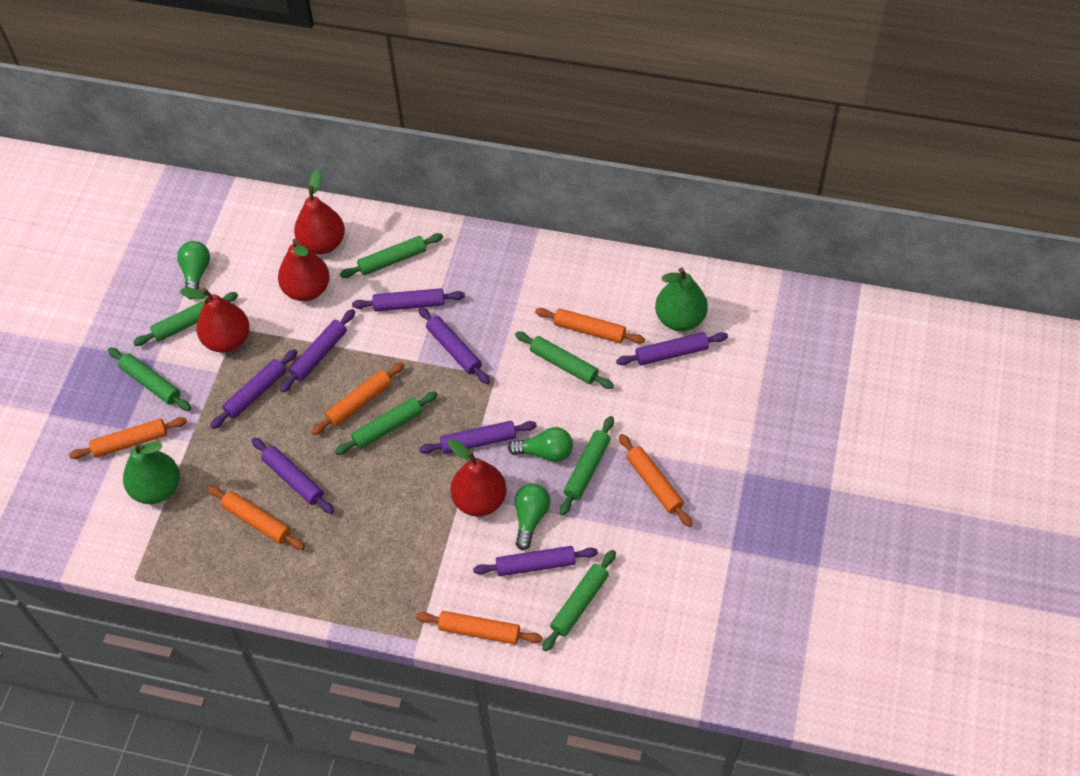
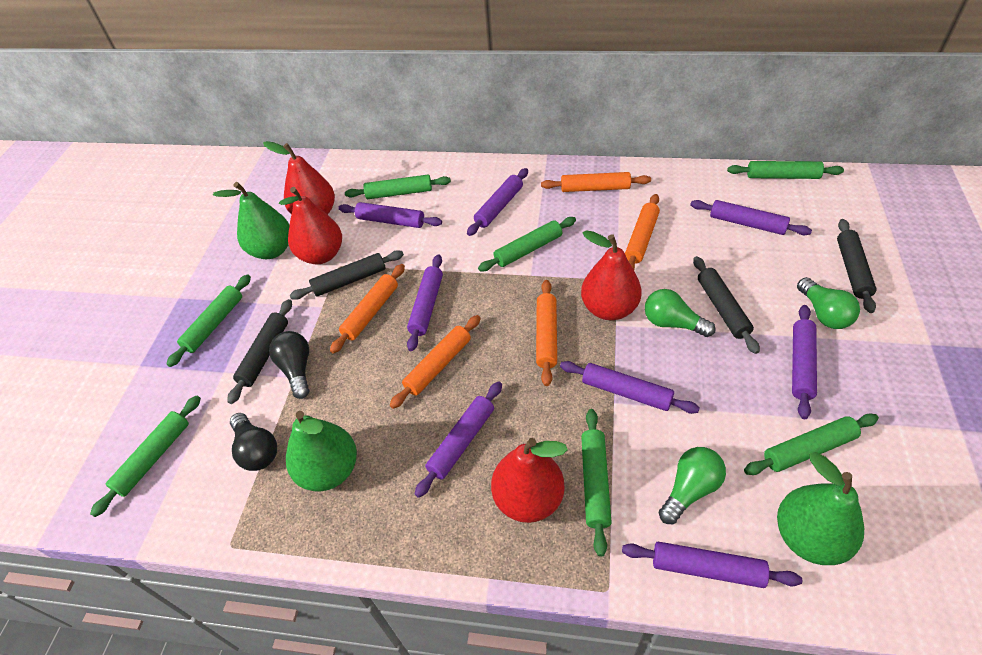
black light bulb: 0 -> 2
black rolling pin: 0 -> 4
green pear: 2 -> 3
orange rolling pin: 6 -> 5

